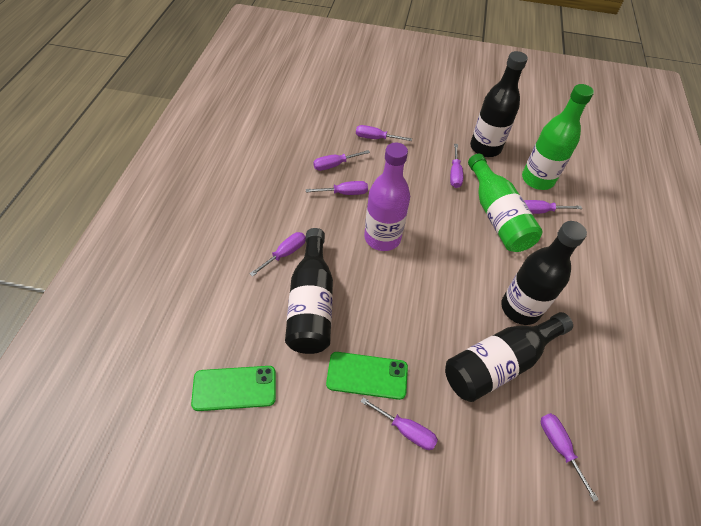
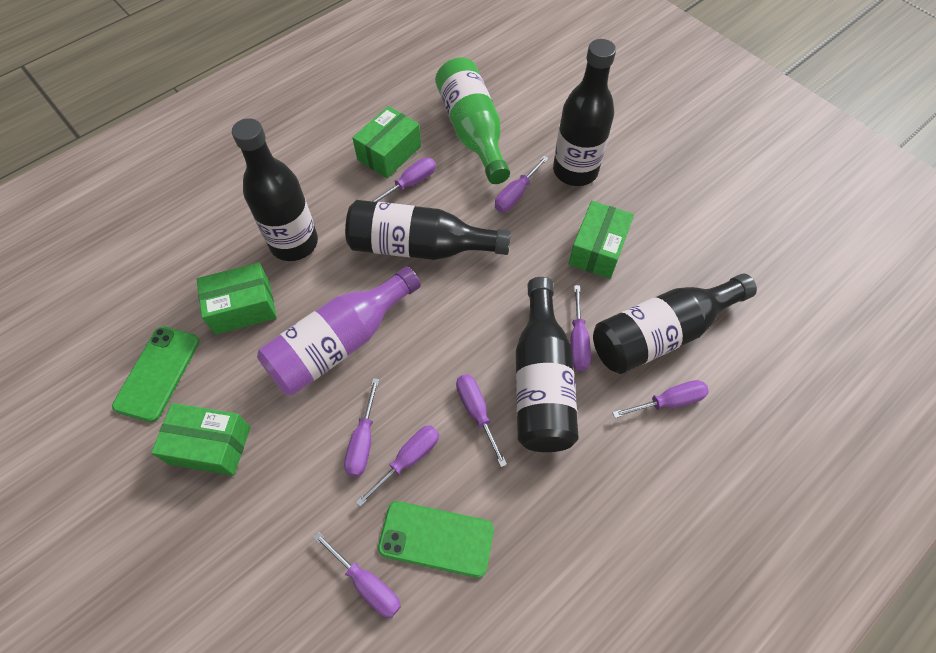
black bottle: 4 -> 5
green bottle: 2 -> 1
green box: 0 -> 4

